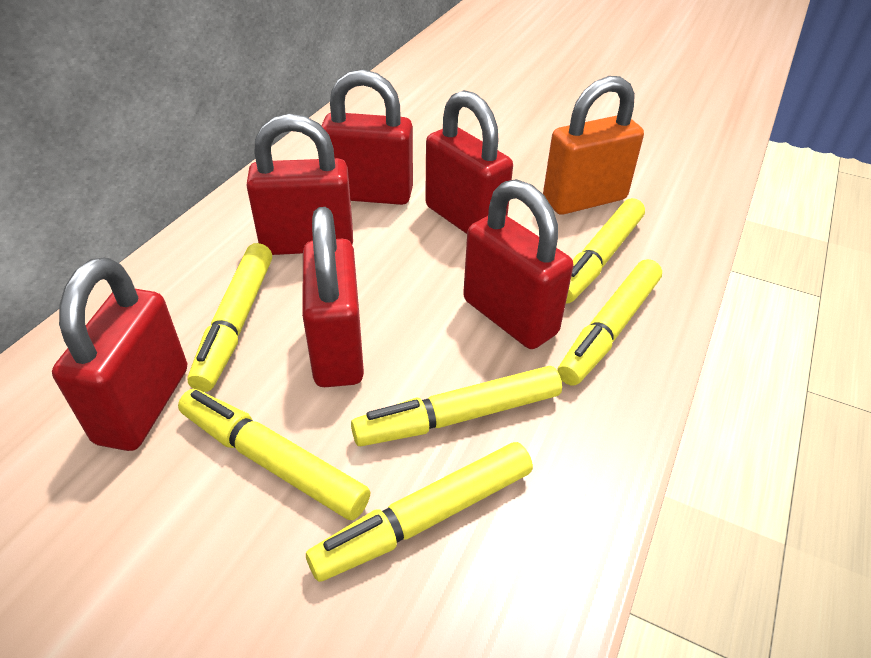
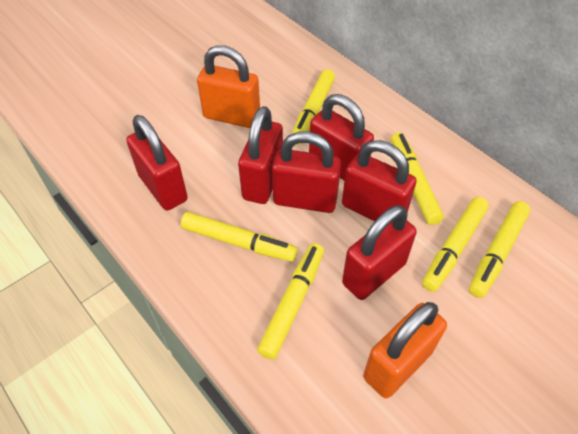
orange padlock: 1 -> 2

